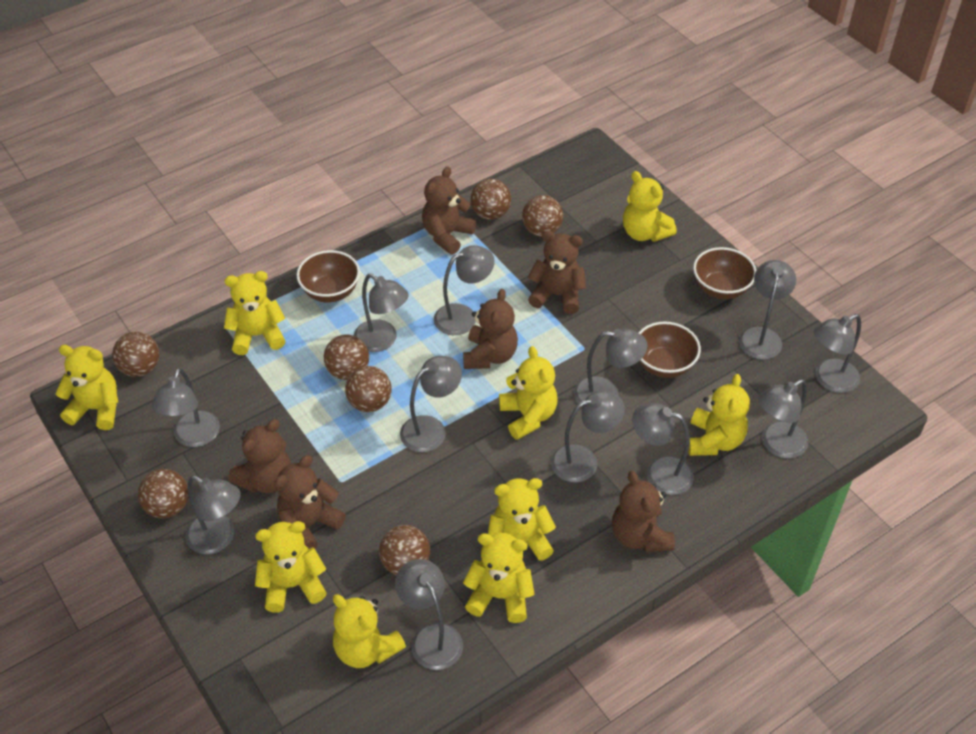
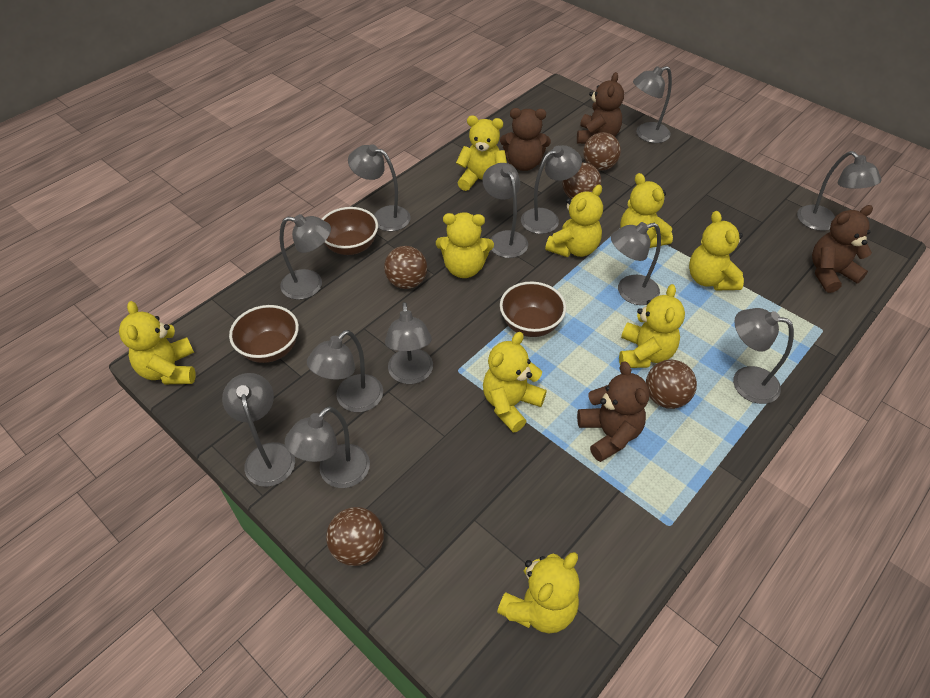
brown ball: 7 -> 5
brown teddy bear: 6 -> 4

